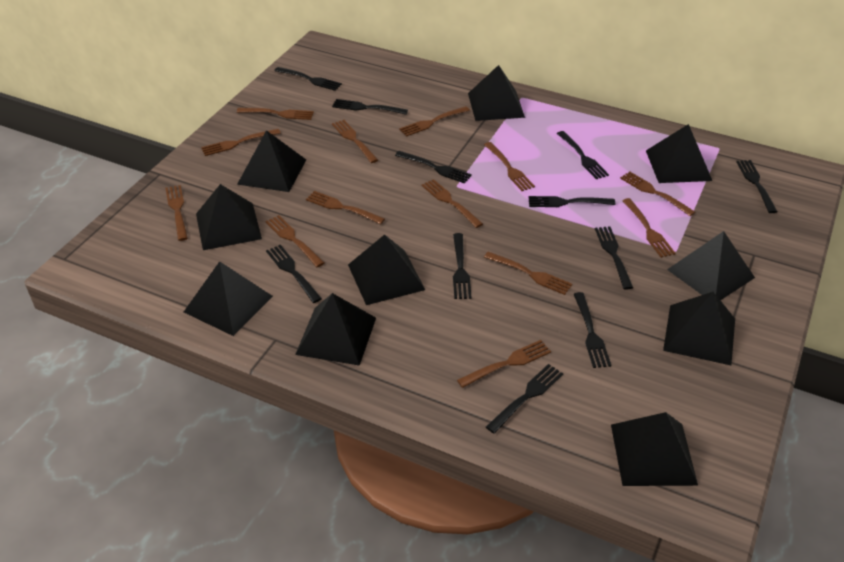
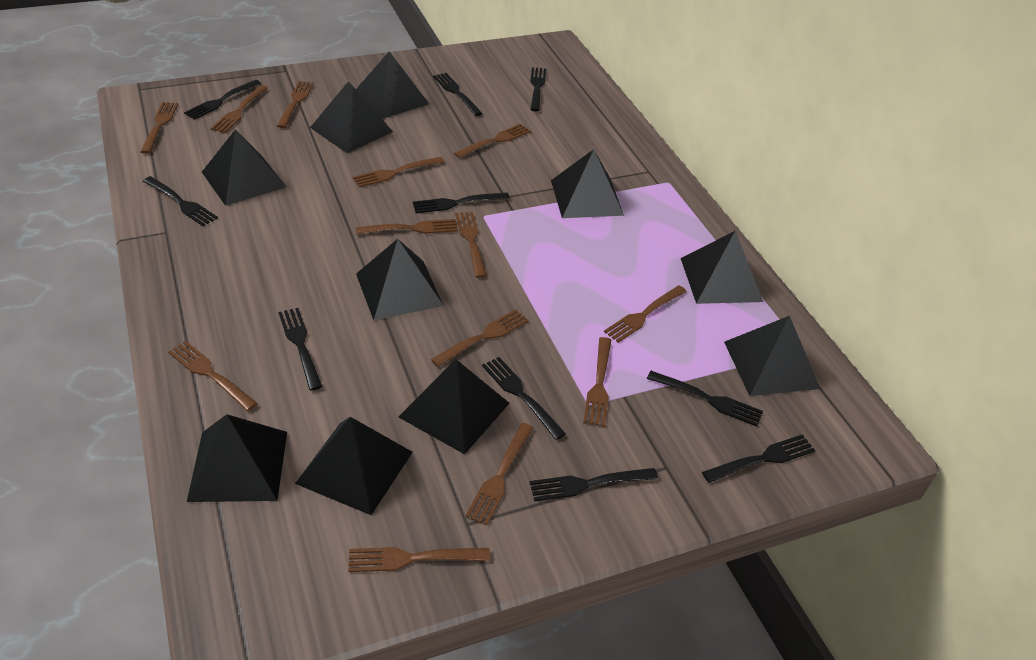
black fork: 11 -> 10

